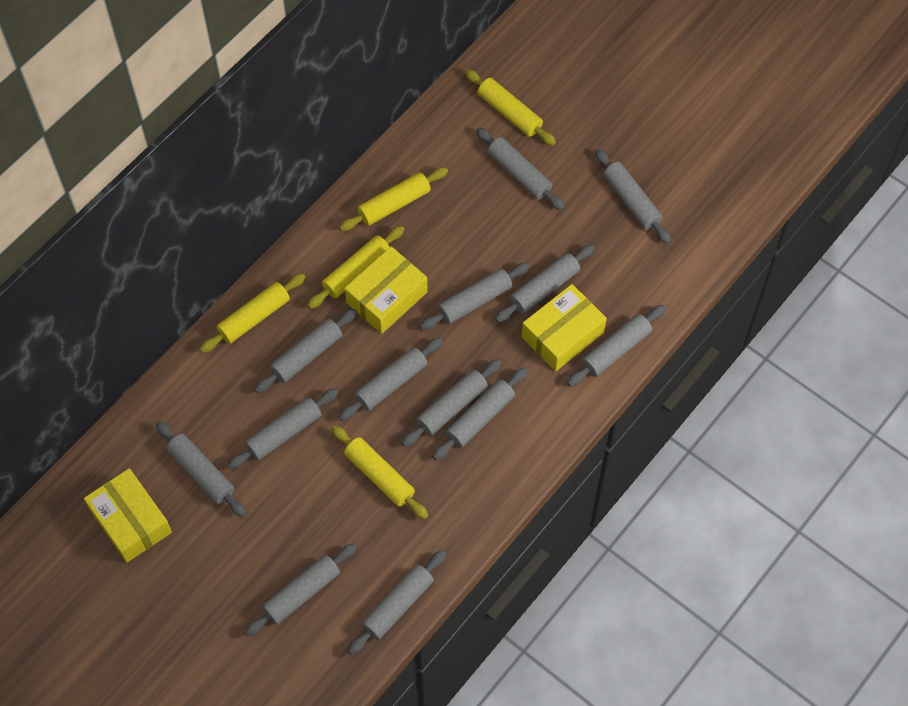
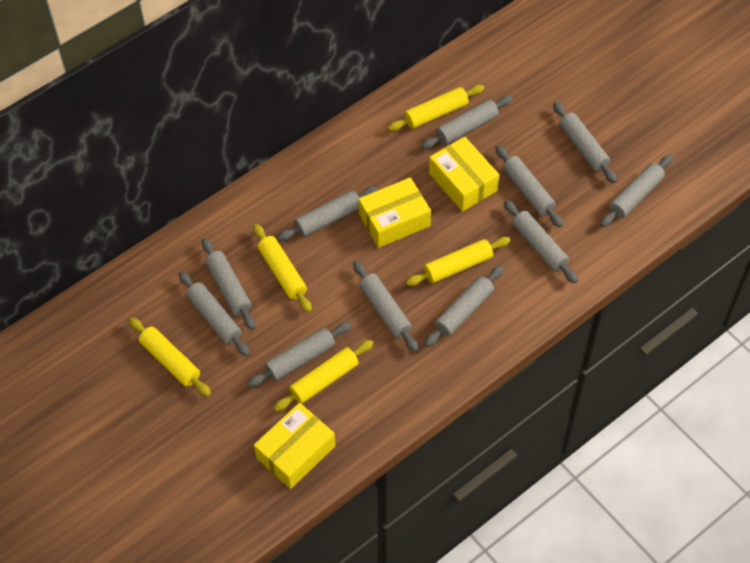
grey rolling pin: 13 -> 11

